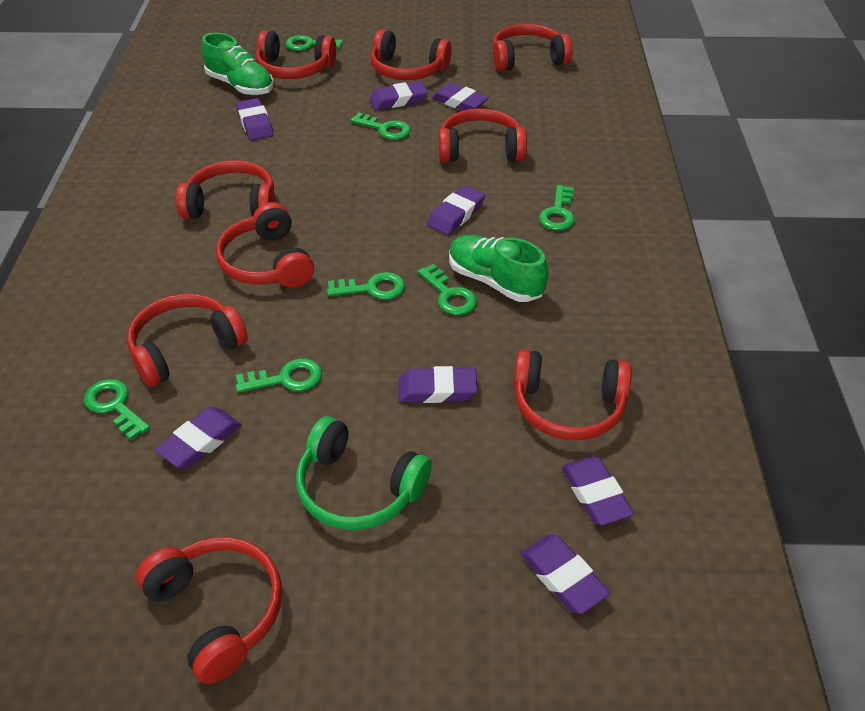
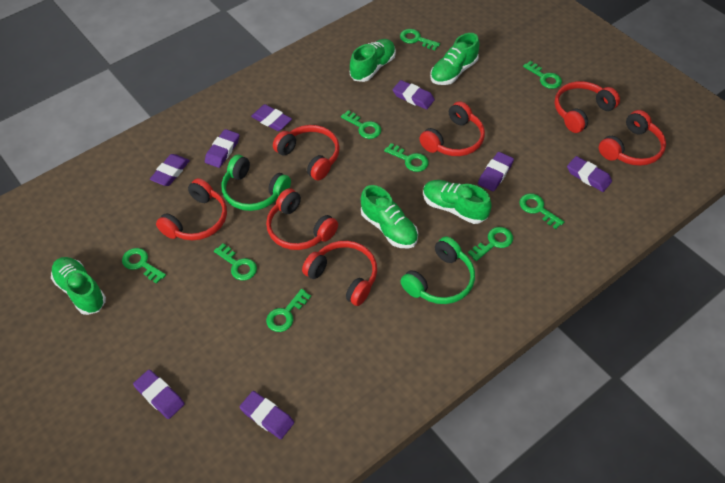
green headphones: 1 -> 2
green key: 7 -> 9
green shoe: 2 -> 5
red headphones: 9 -> 7

